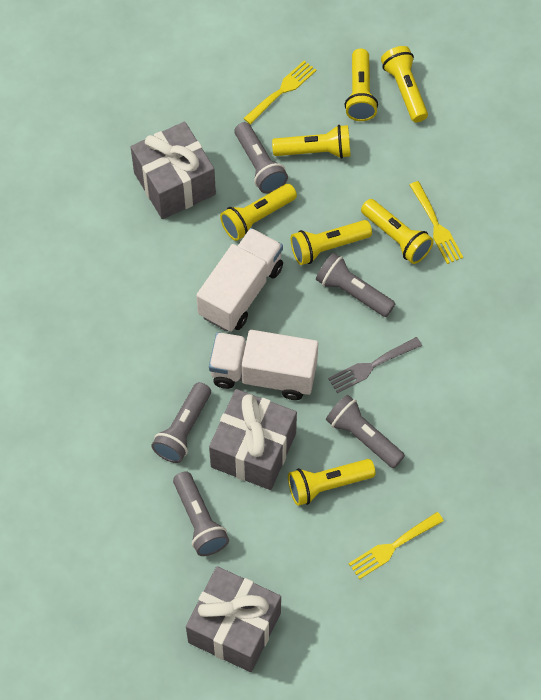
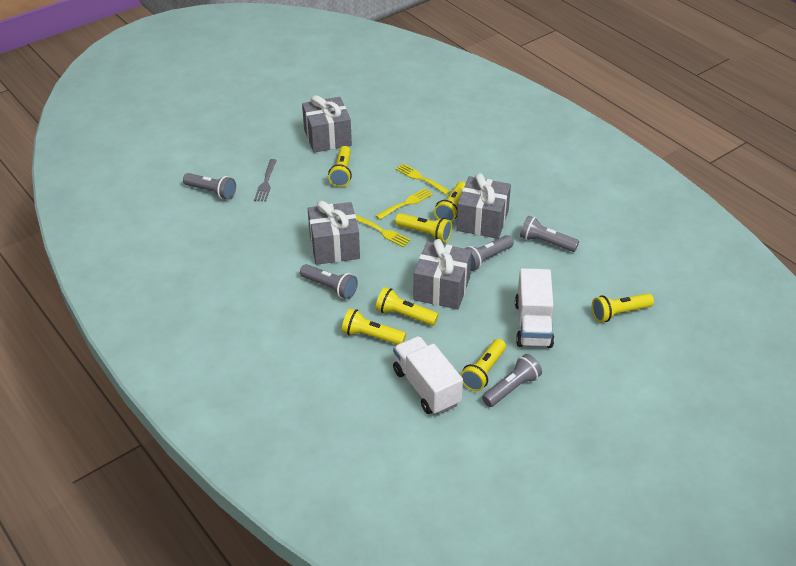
grey gift: 3 -> 4

